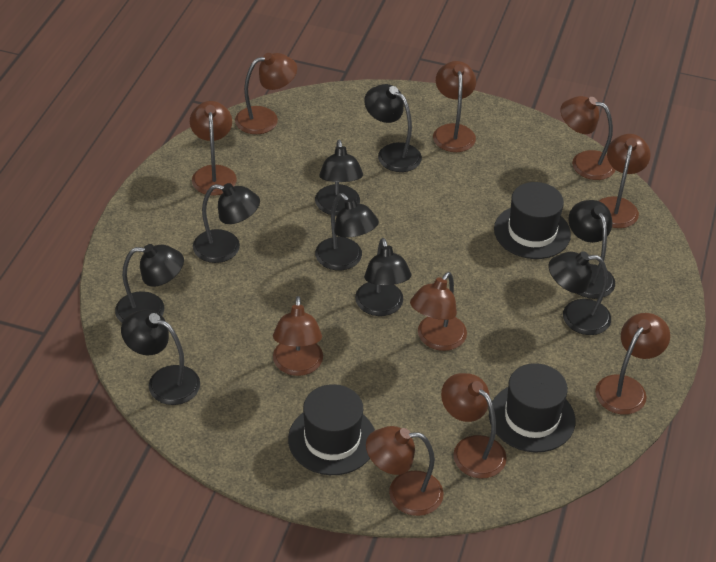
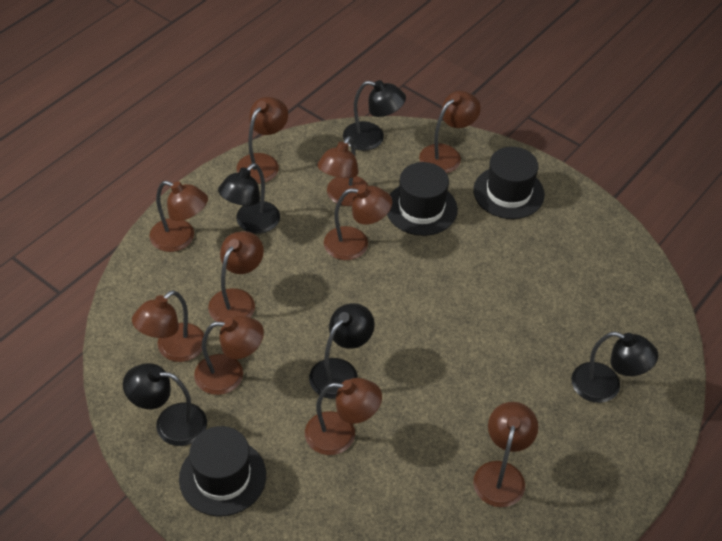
black lamp: 9 -> 5

